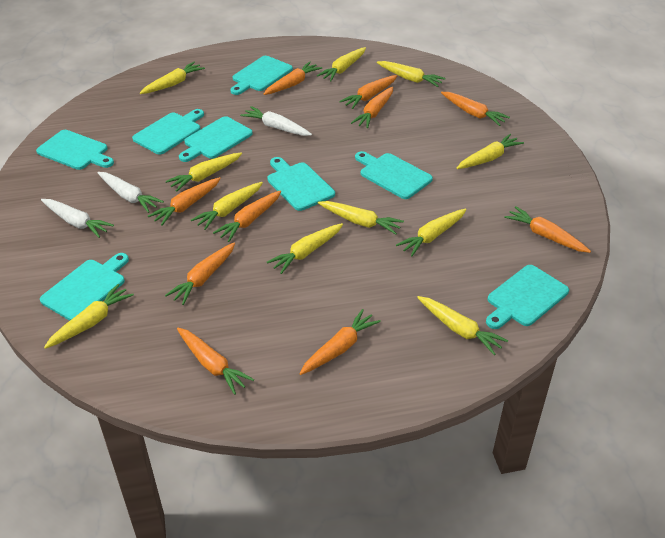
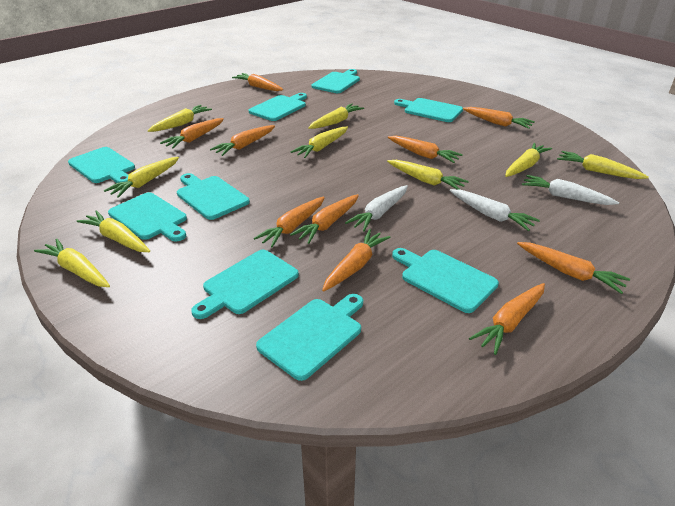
turquoise cutting board: 8 -> 9
yellow carrot: 11 -> 9

